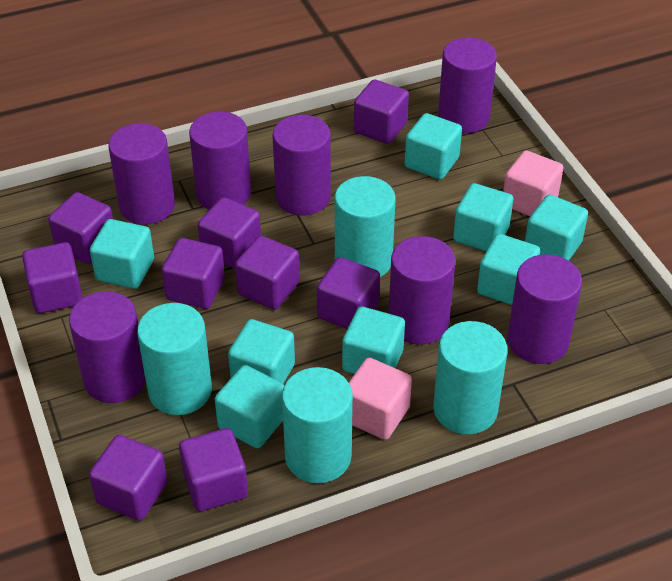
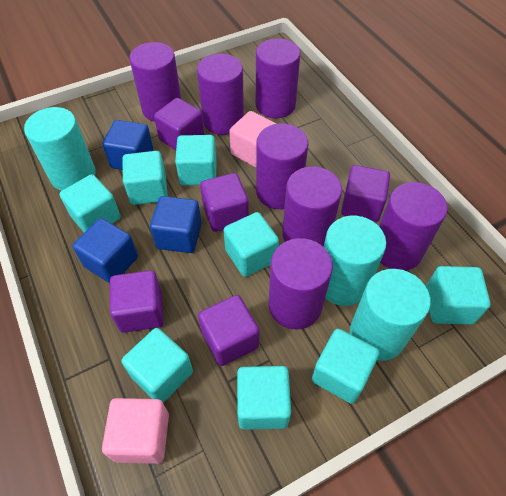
blue cube: 0 -> 3
purple cube: 9 -> 5
turquoise cylinder: 4 -> 3

